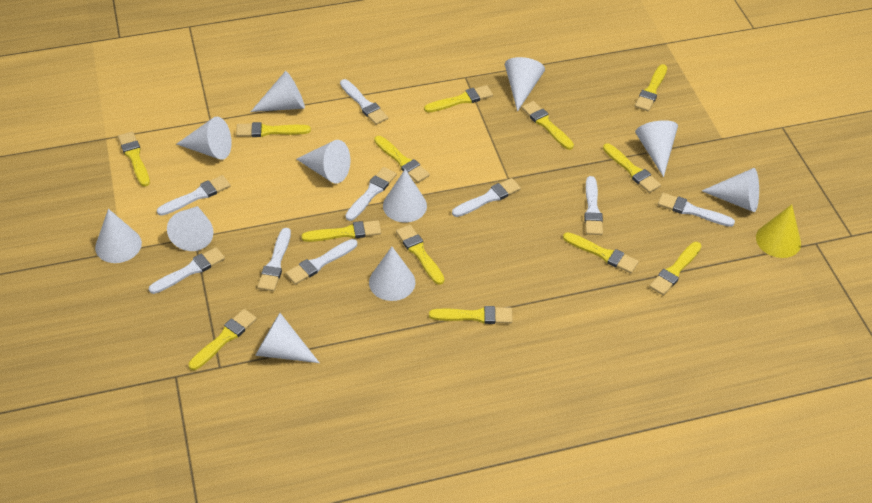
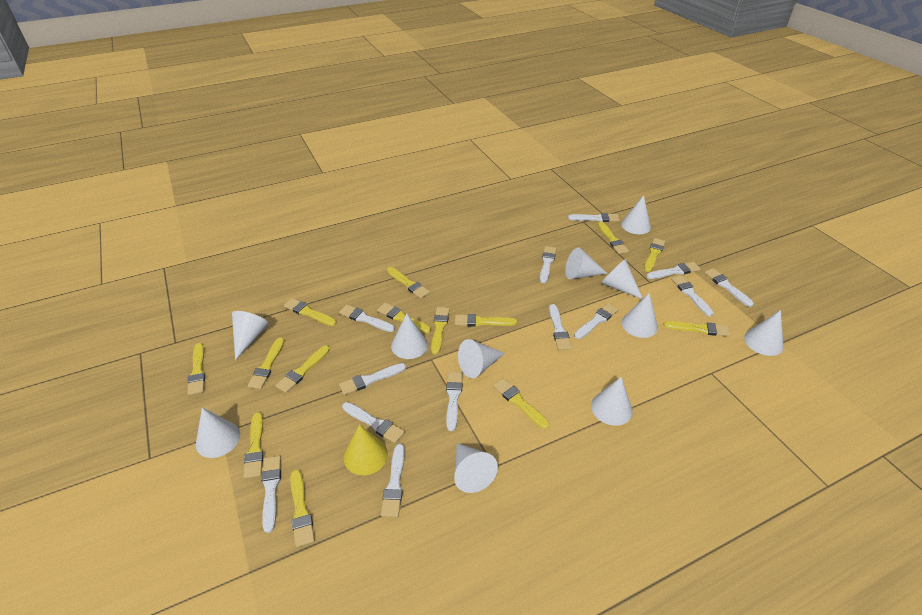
white brush: 9 -> 13
yellow brush: 13 -> 14

